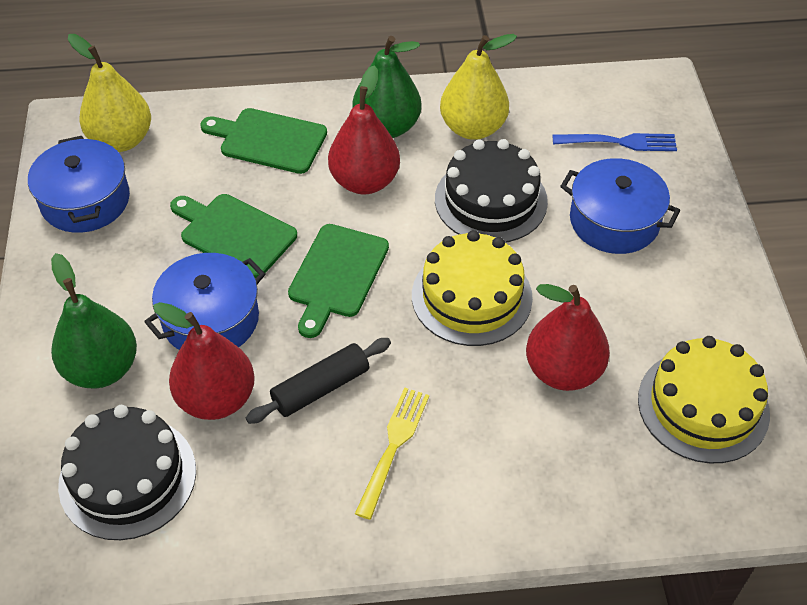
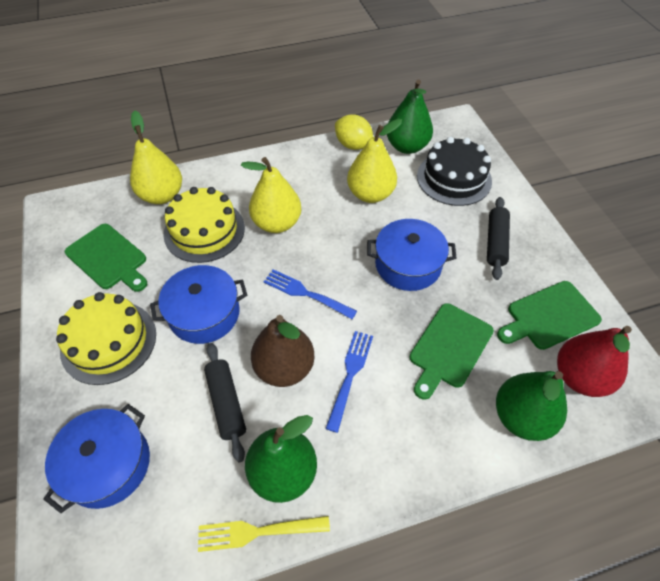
black cake: 2 -> 1
black rolling pin: 1 -> 2
blue fork: 1 -> 2
brown pear: 0 -> 1
green pear: 2 -> 3
red pear: 3 -> 1
yellow lemon: 0 -> 1
yellow pear: 2 -> 3

